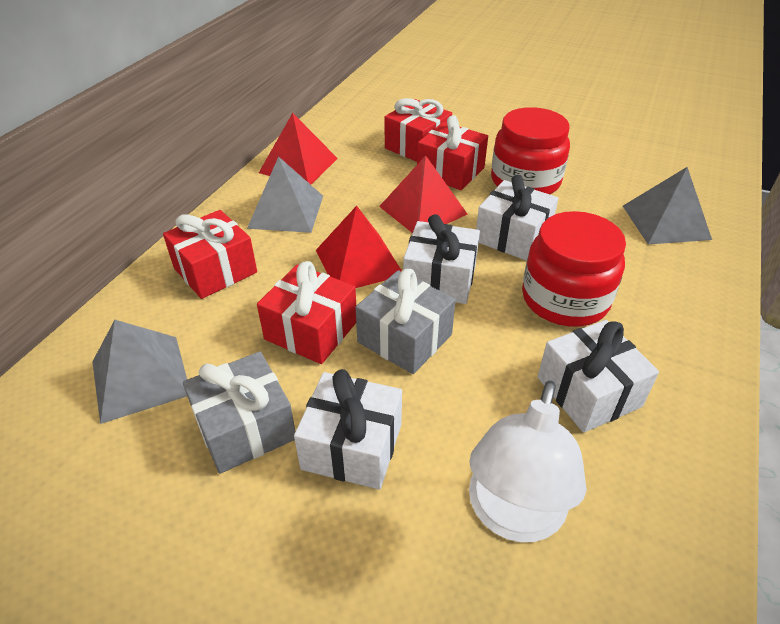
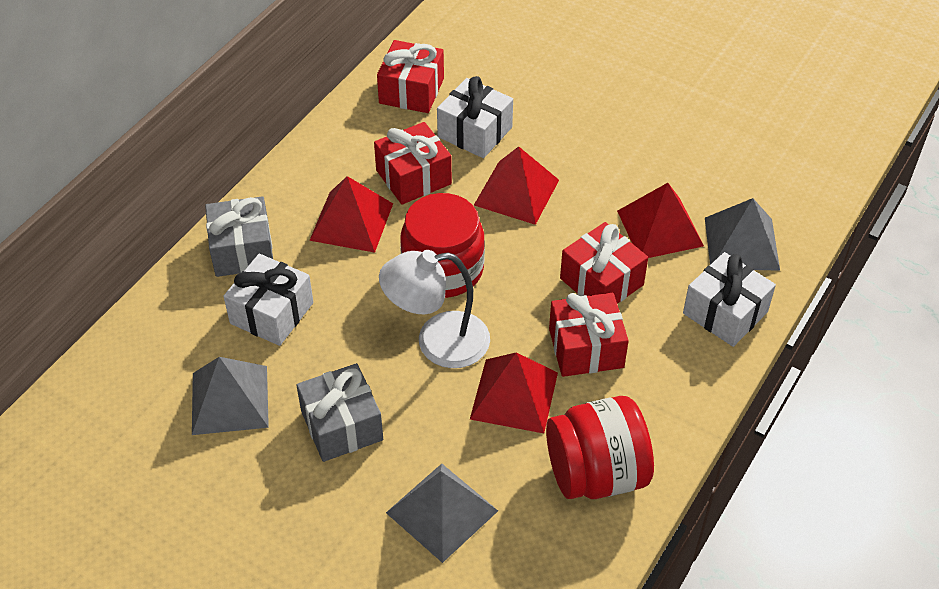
red pyramid: 3 -> 4
white gift: 4 -> 3

